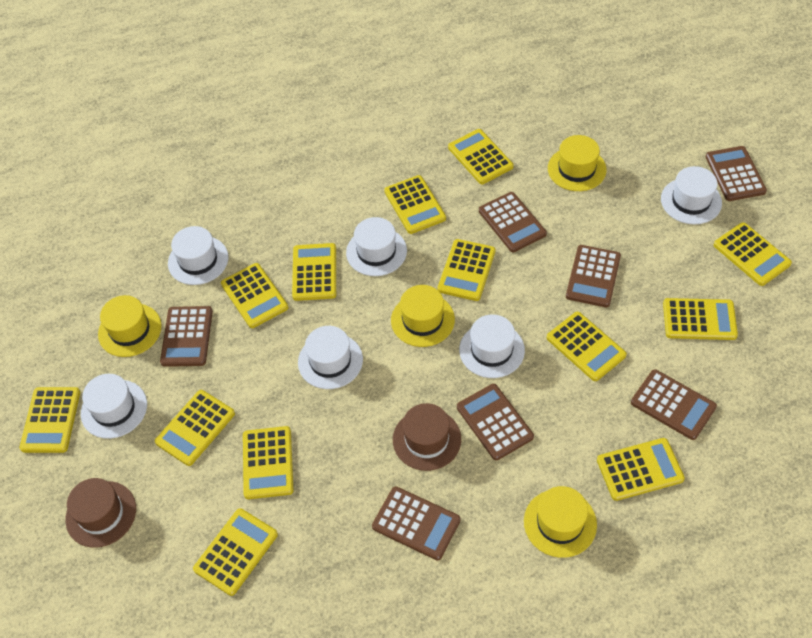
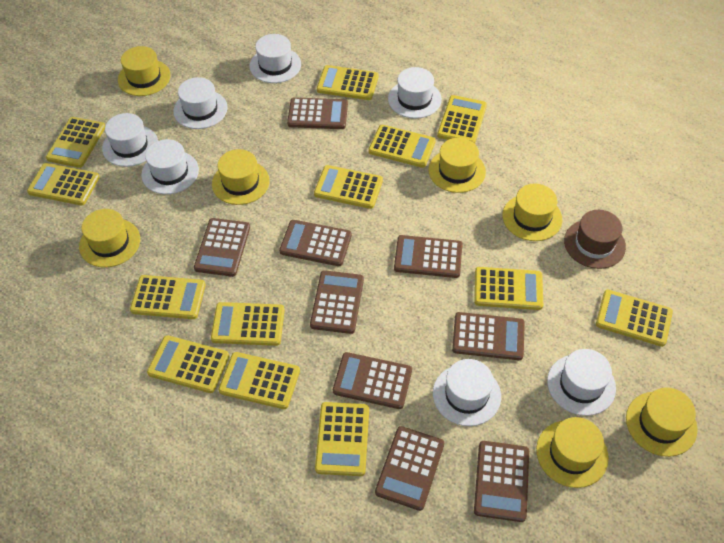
brown calculator: 7 -> 9
brown hat: 2 -> 1
white hat: 6 -> 7
yellow hat: 4 -> 7

